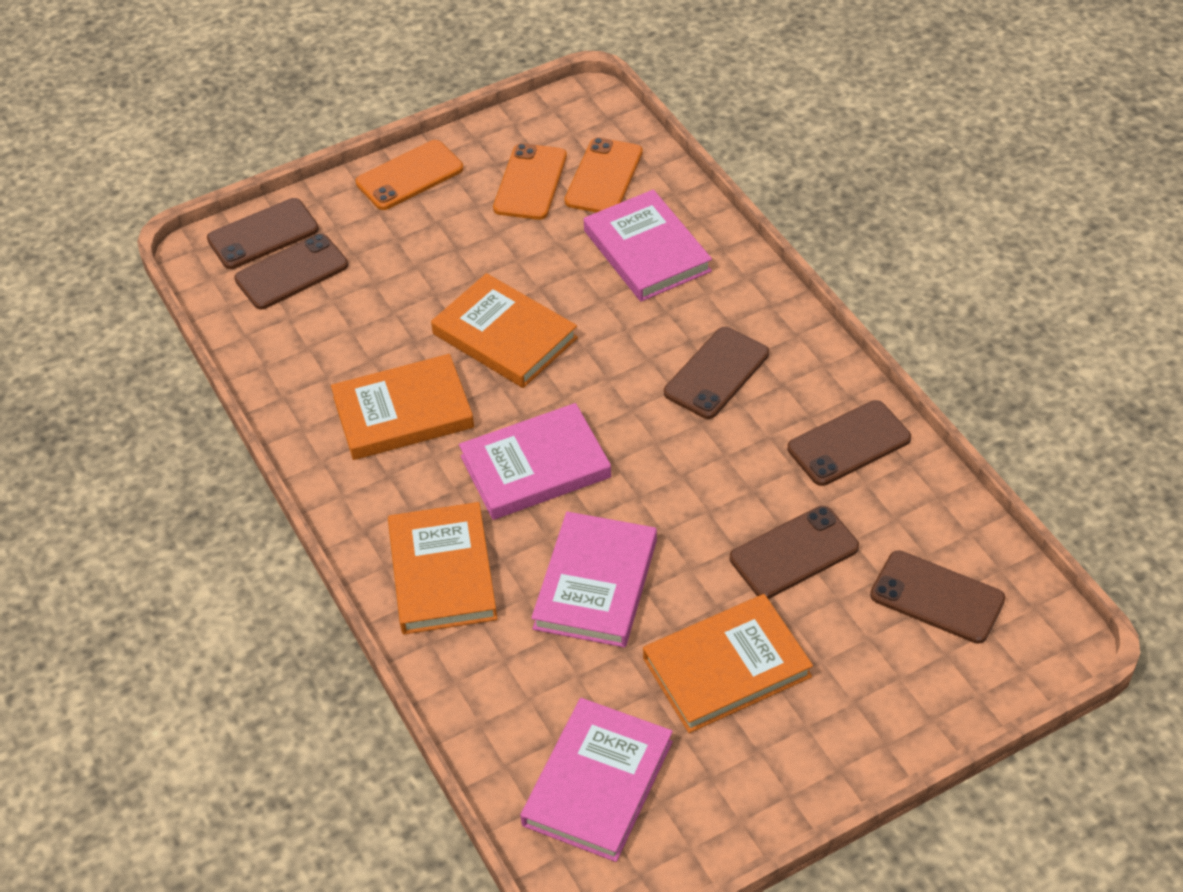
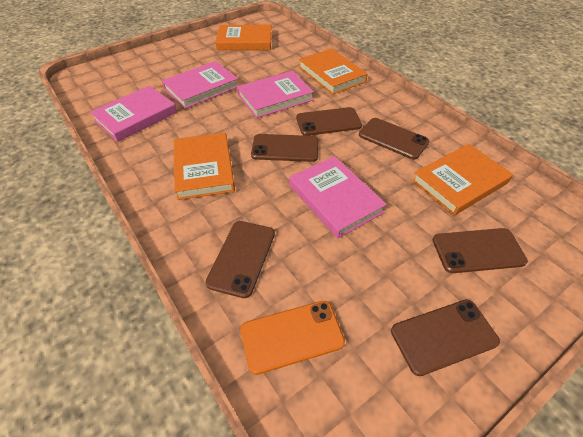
orange phone: 3 -> 1

